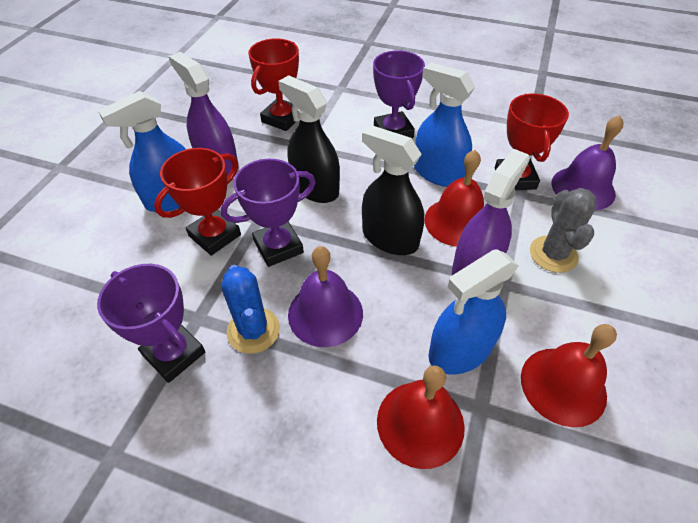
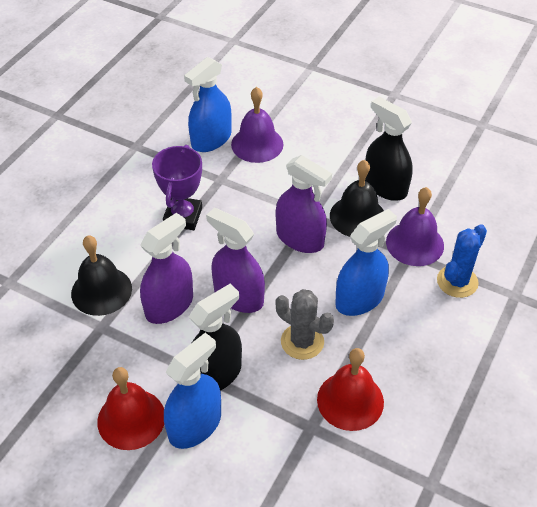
black bell: 0 -> 2
purple spray bottle: 2 -> 3
purple trophy: 3 -> 1
red bell: 3 -> 2
red trophy: 3 -> 0

